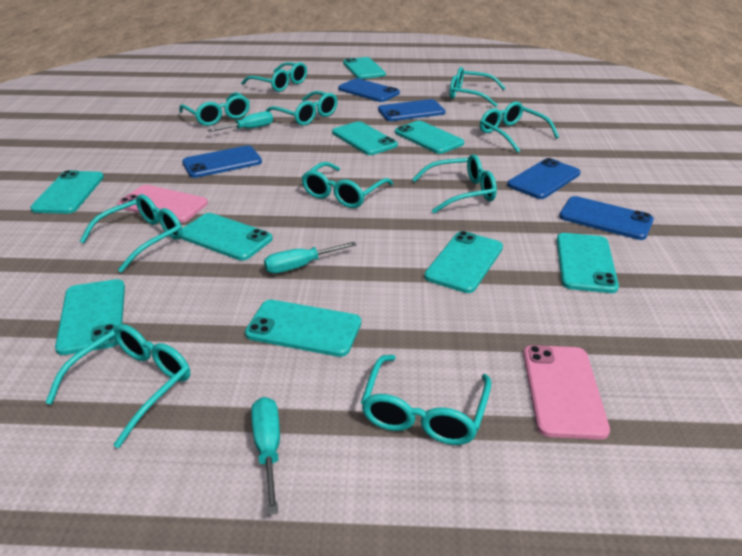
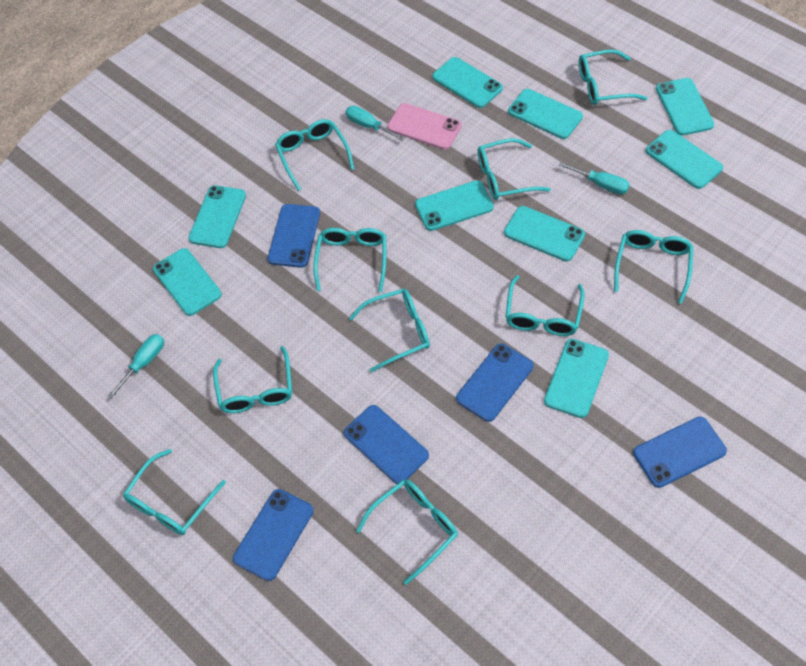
pink phone: 2 -> 1

